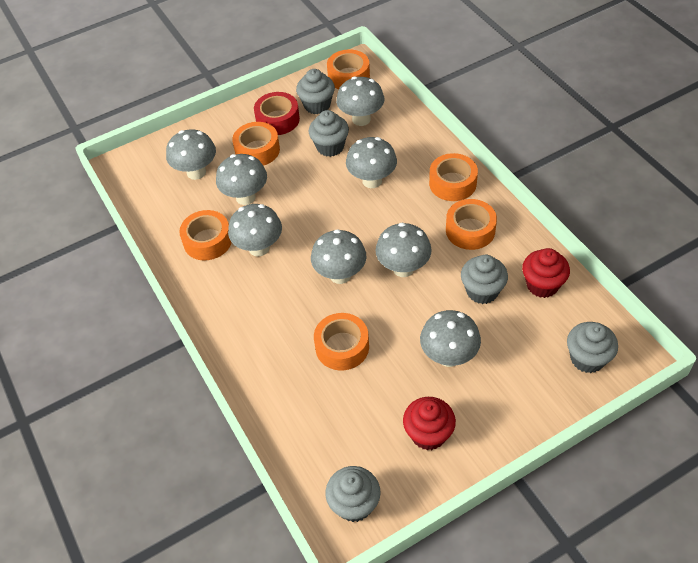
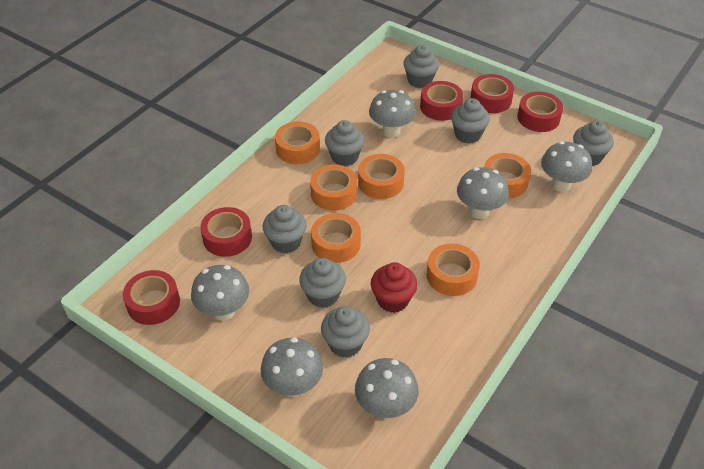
grey cupcake: 5 -> 7
grey mushroom: 8 -> 6
red cupcake: 2 -> 1
red tape: 1 -> 5

